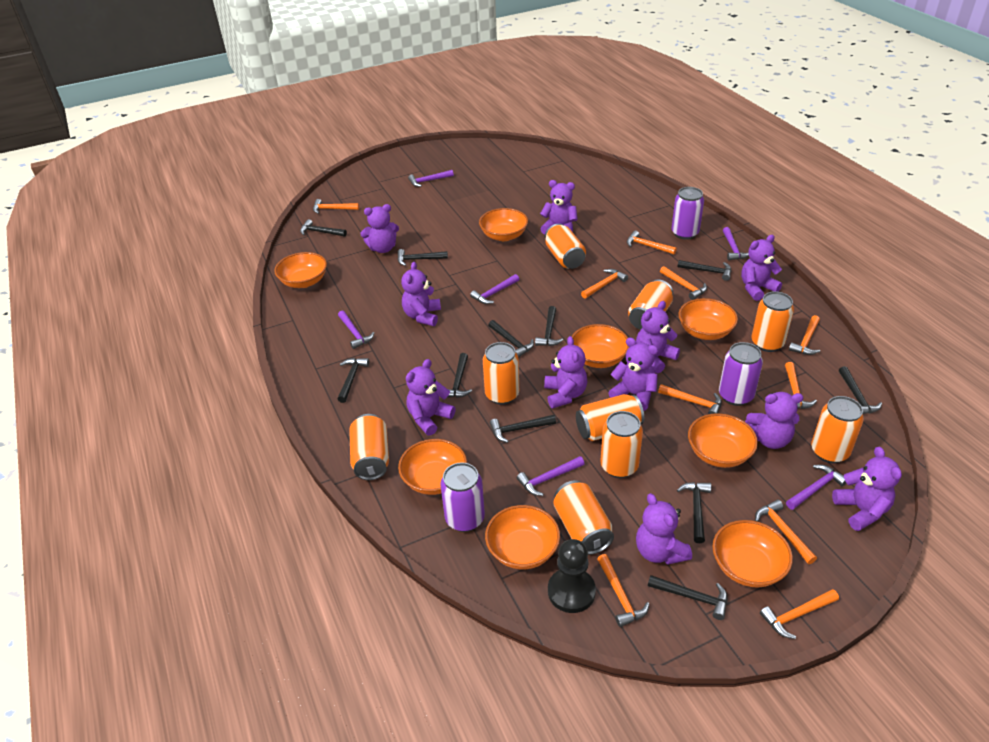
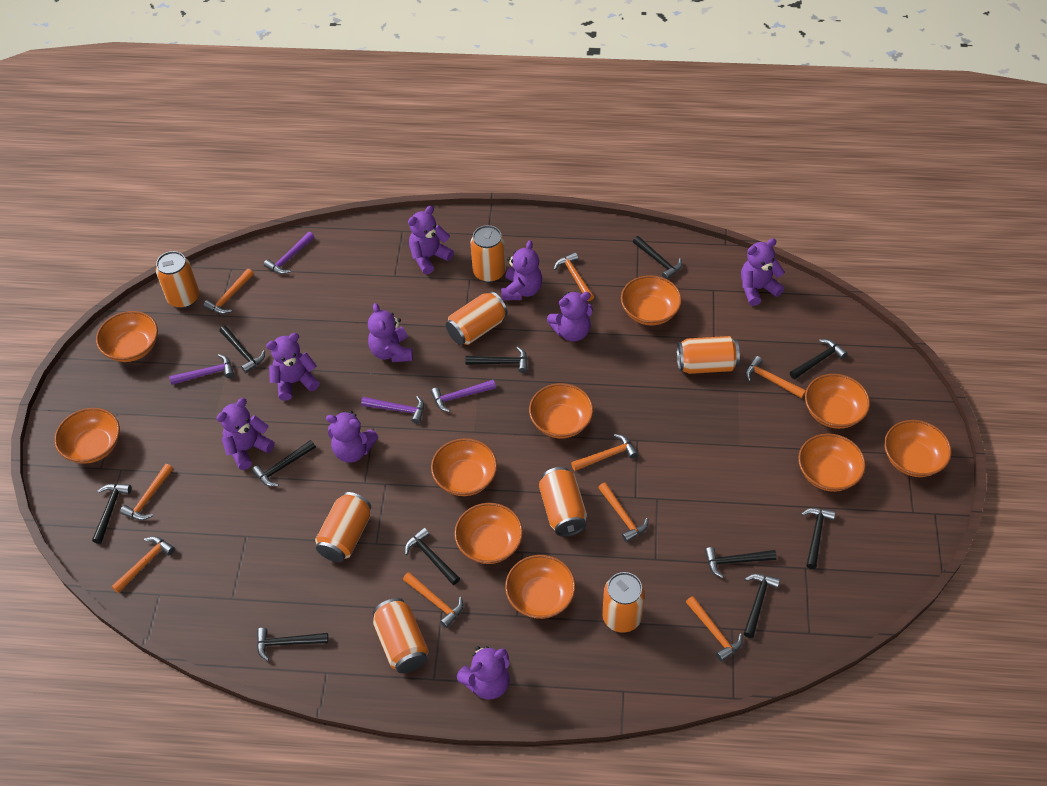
black pawn: 1 -> 0
orange bowl: 8 -> 10
orange can: 9 -> 8
orange hammer: 10 -> 9
purple can: 3 -> 0
purple hammer: 6 -> 4
purple teddy bear: 11 -> 9

